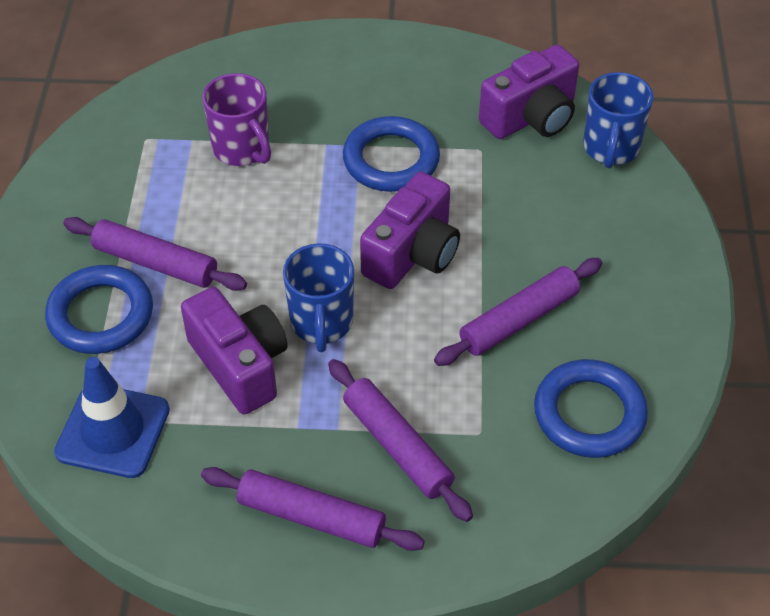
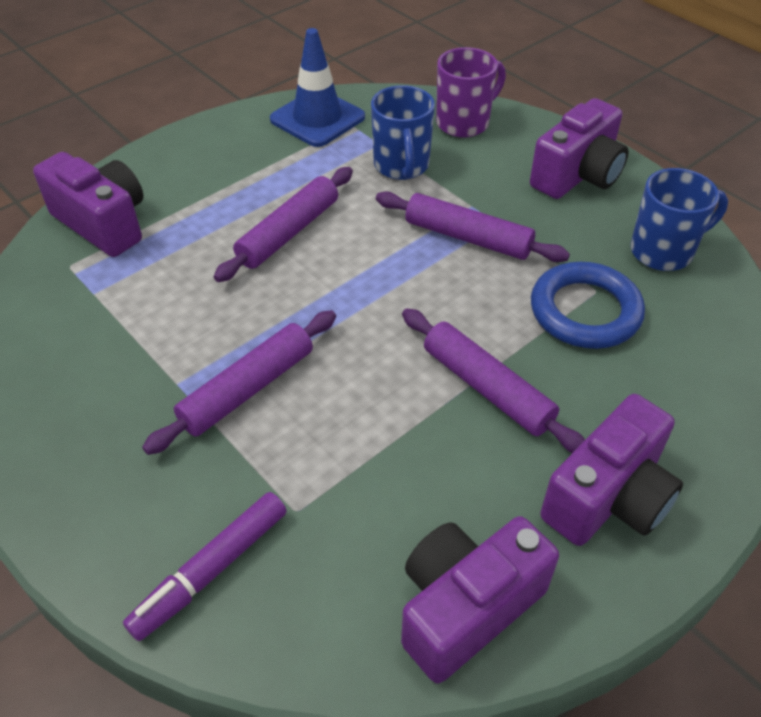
blue ring: 3 -> 1
purple camera: 3 -> 4
purple marker: 0 -> 1

